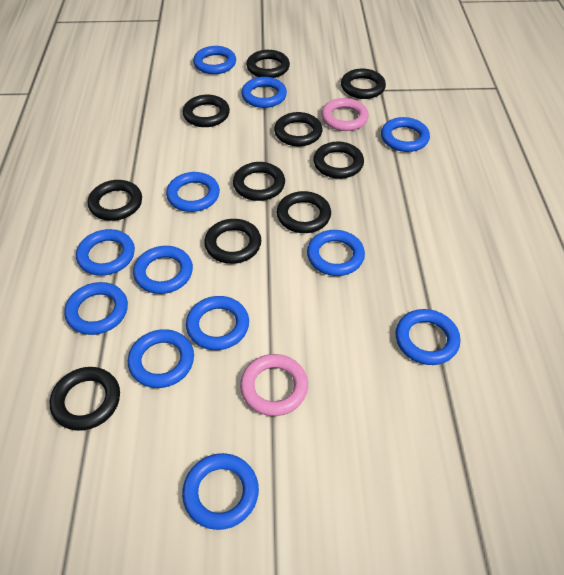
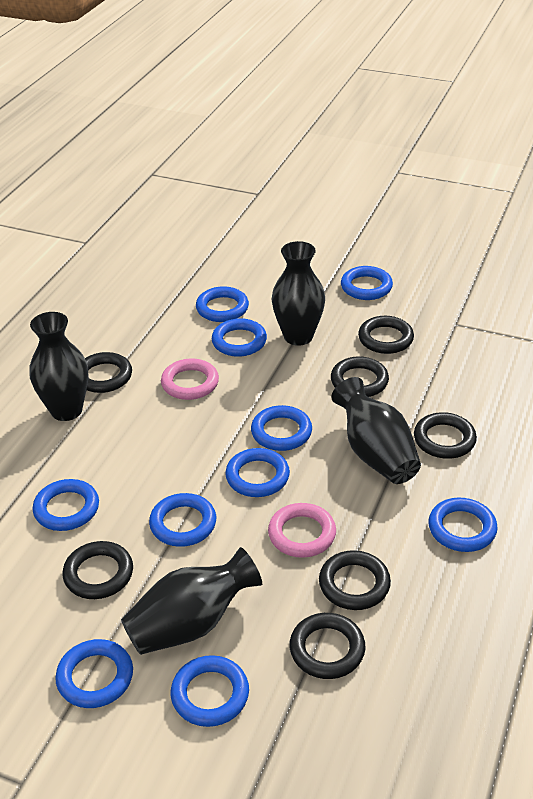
black ring: 10 -> 7
black vase: 0 -> 4
blue ring: 12 -> 10

